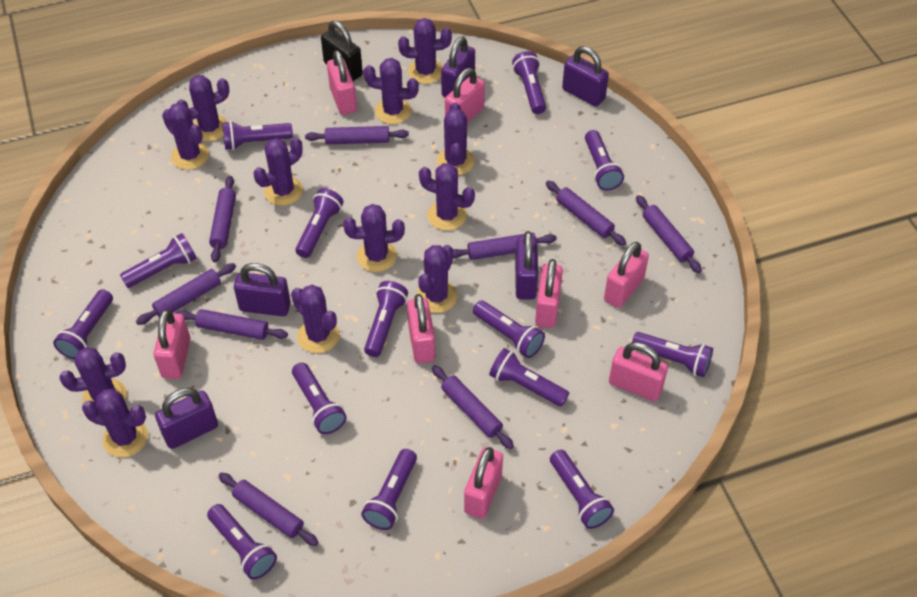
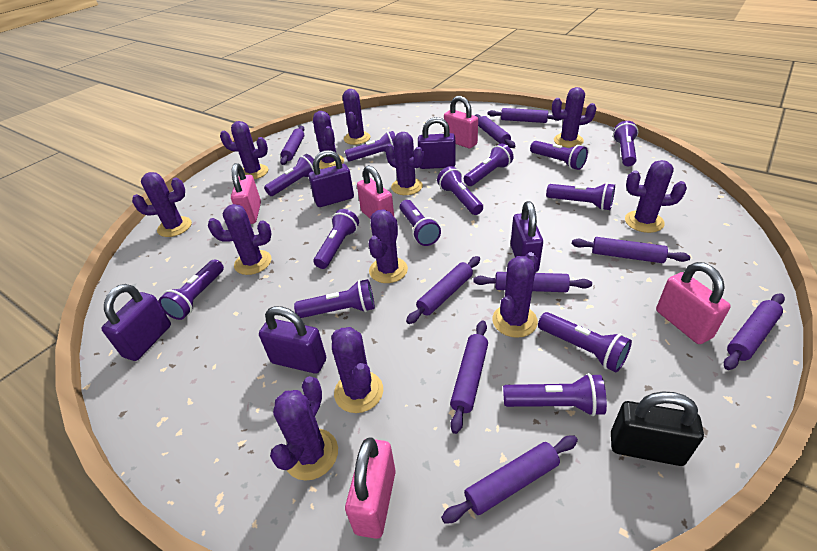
pink padlock: 8 -> 5
purple flashlight: 14 -> 13

